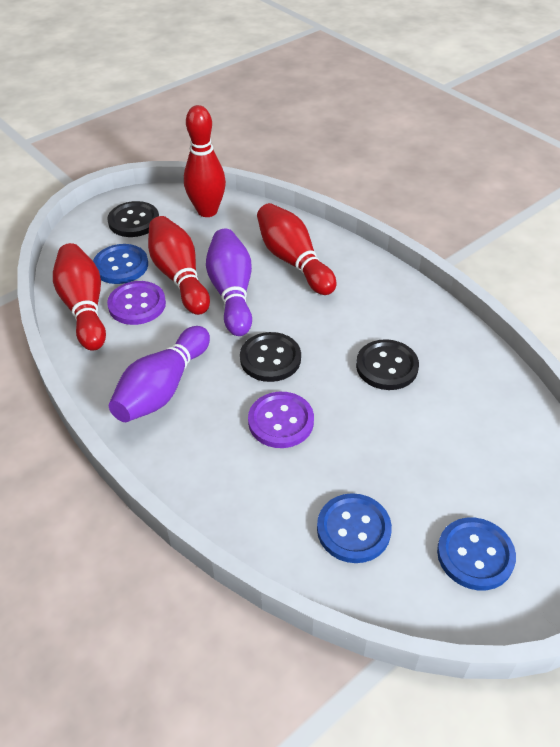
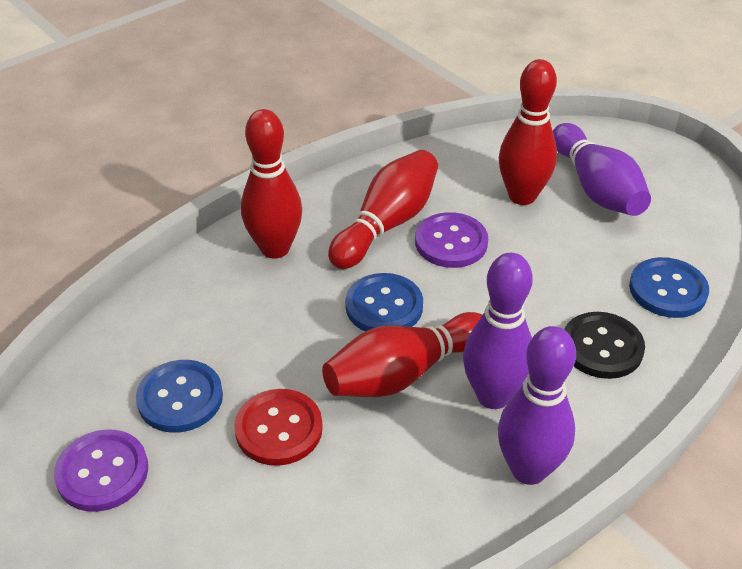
black button: 3 -> 1
purple bowling pin: 2 -> 3
red button: 0 -> 1

